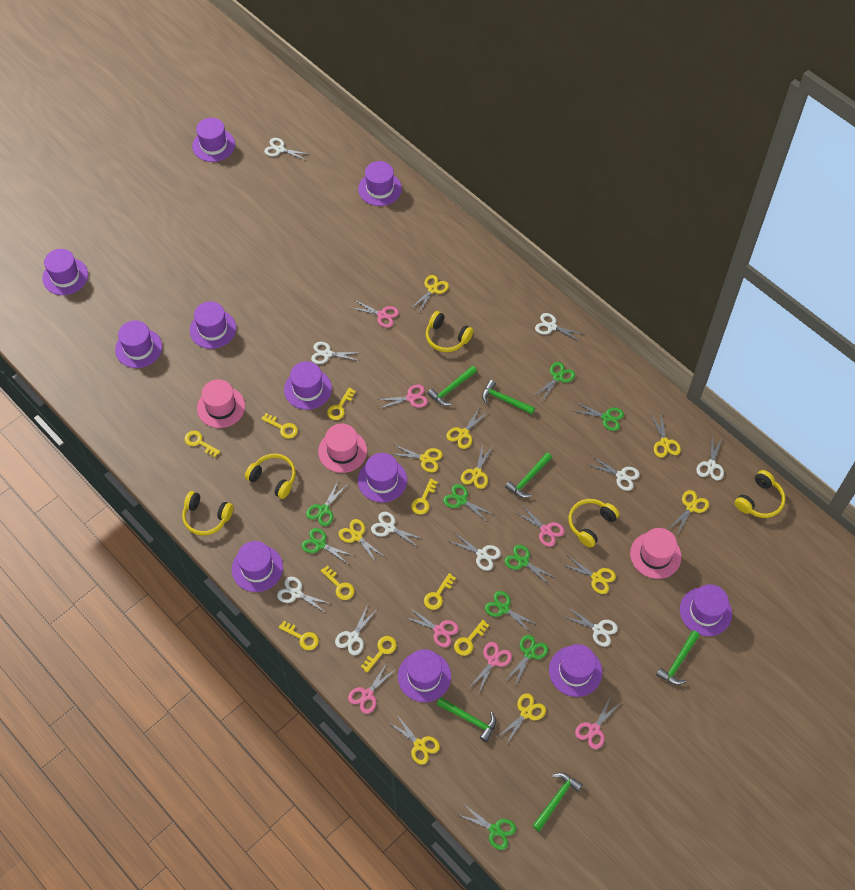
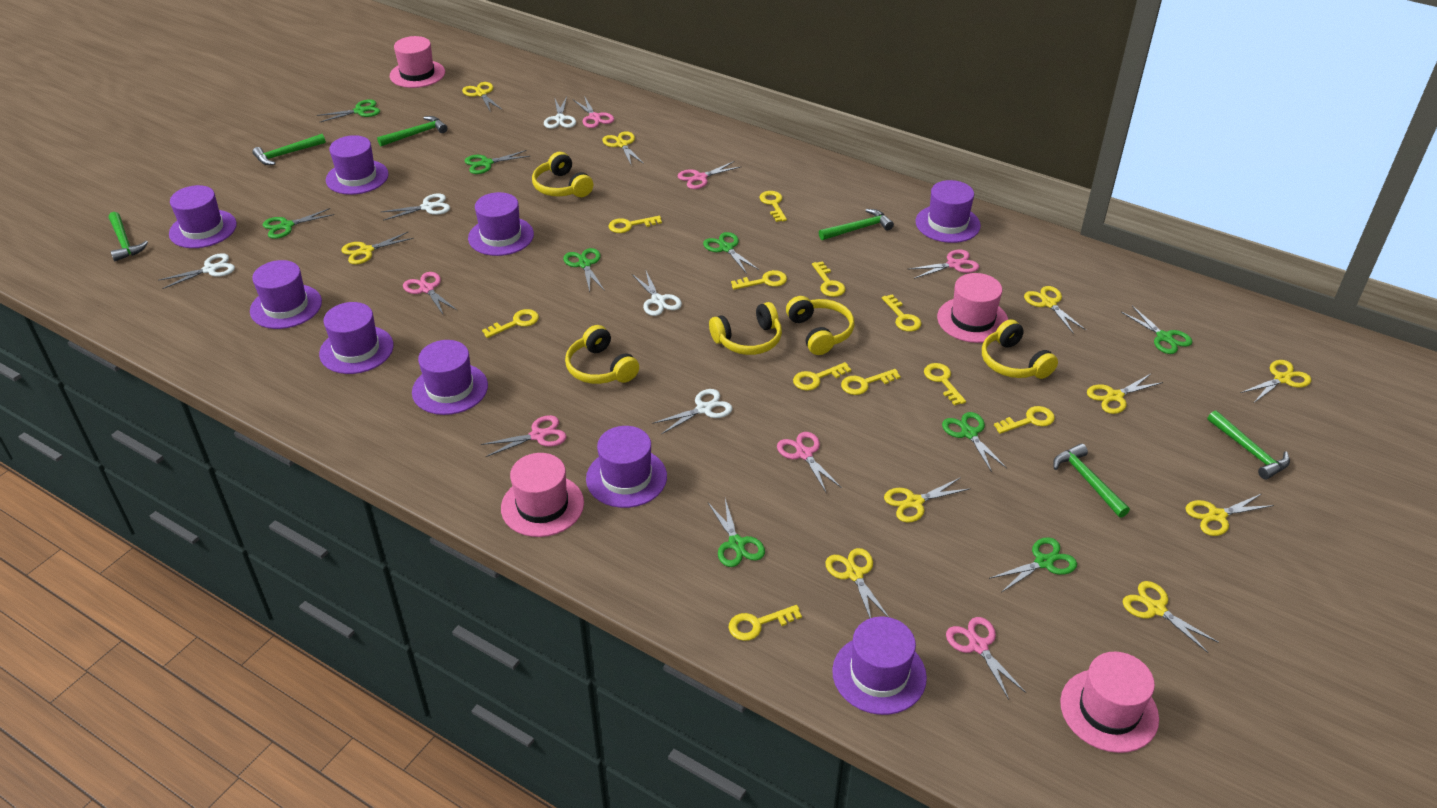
pink hat: 3 -> 4
purple hat: 11 -> 9
white scissors: 10 -> 5
yellow key: 9 -> 11

